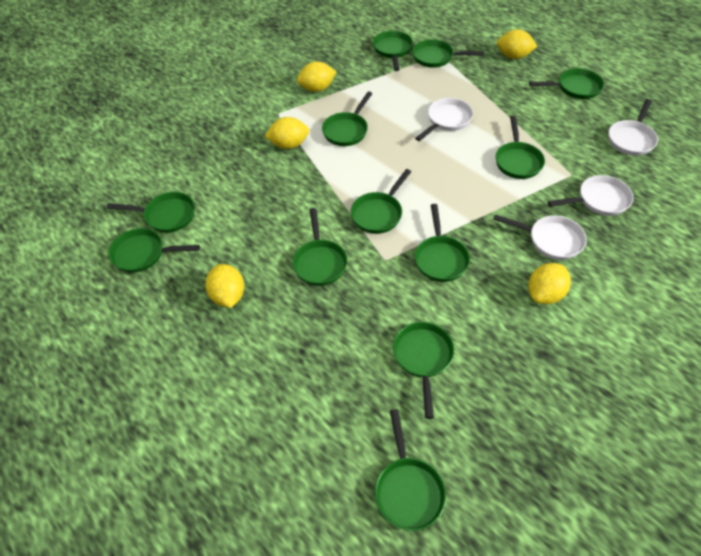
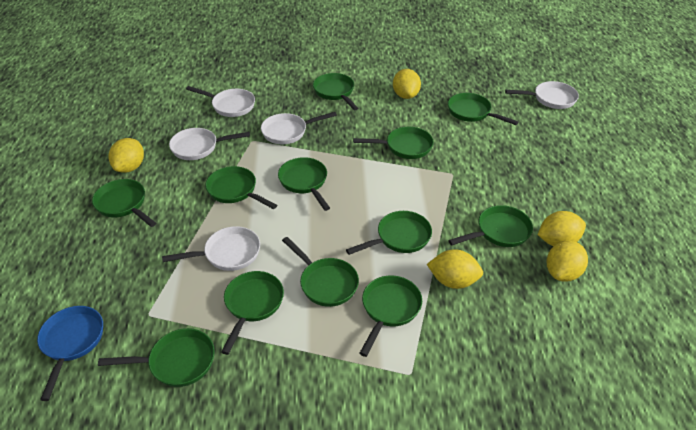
blue pan: 0 -> 1
white pan: 4 -> 5

